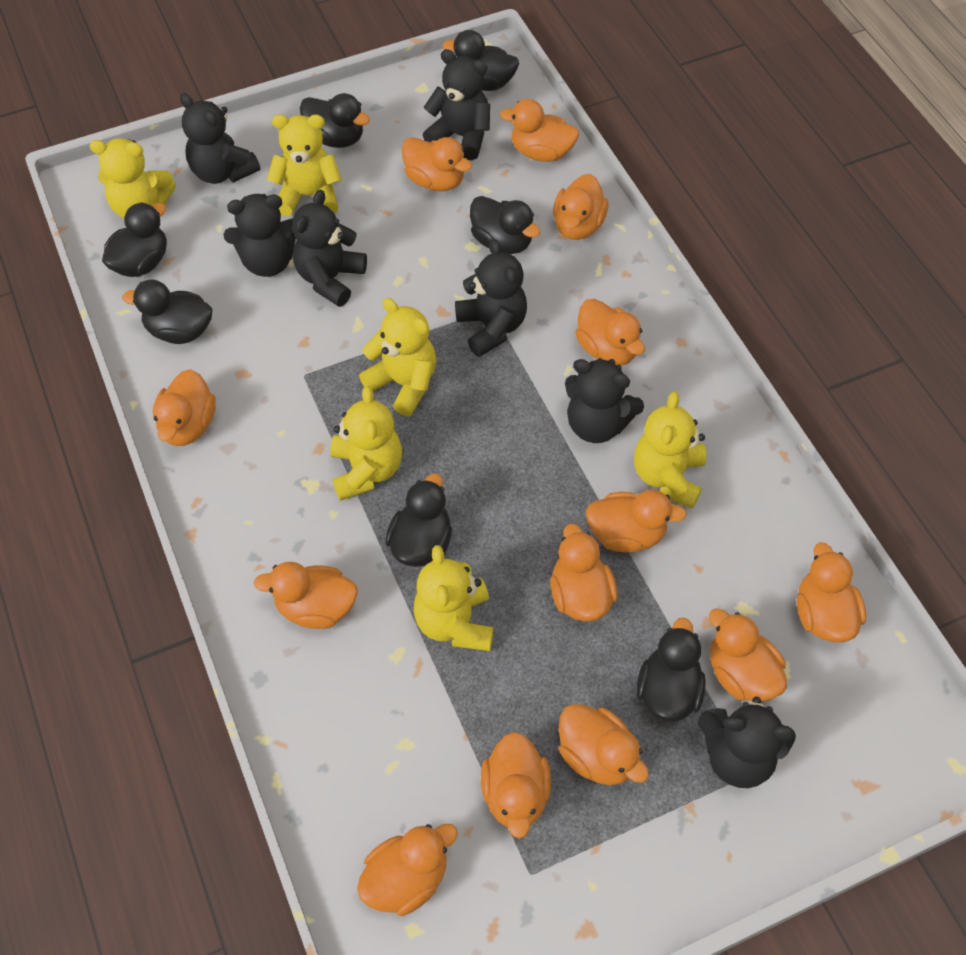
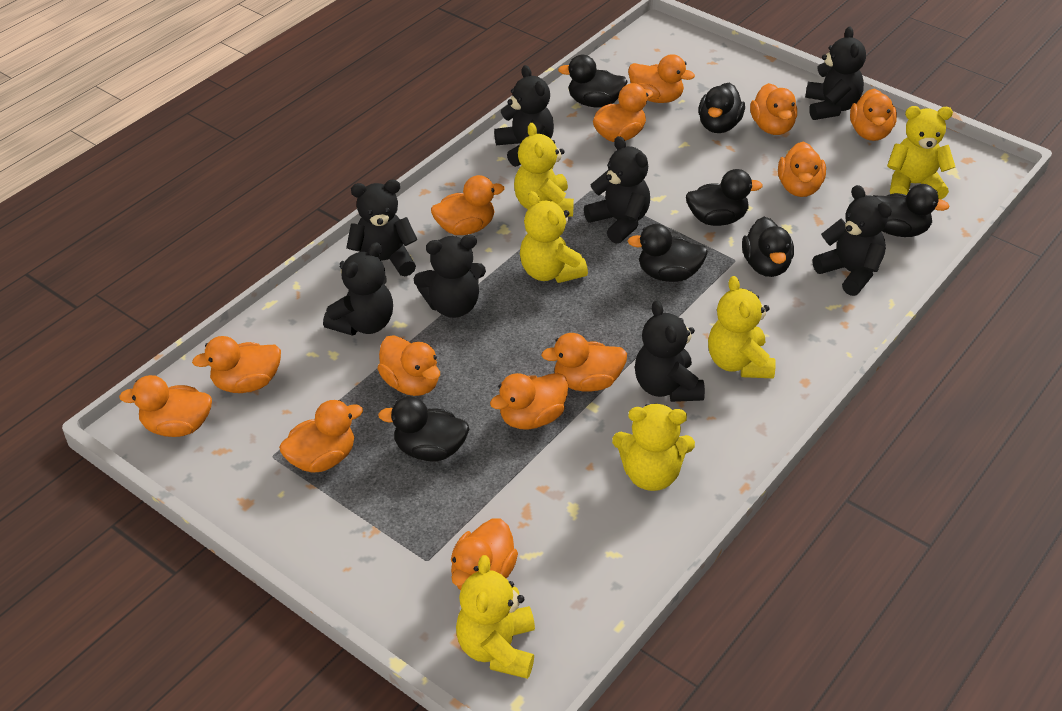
black teddy bear: 7 -> 8

